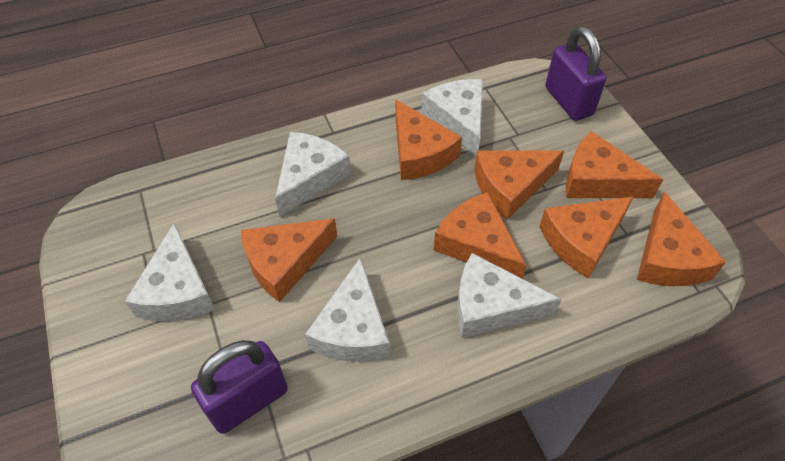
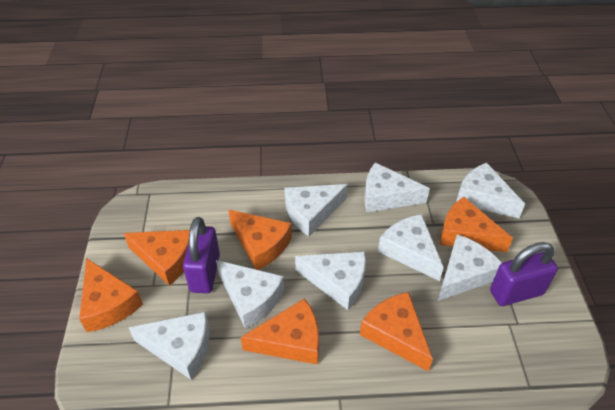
orange cheese: 7 -> 6
white cheese: 5 -> 8

